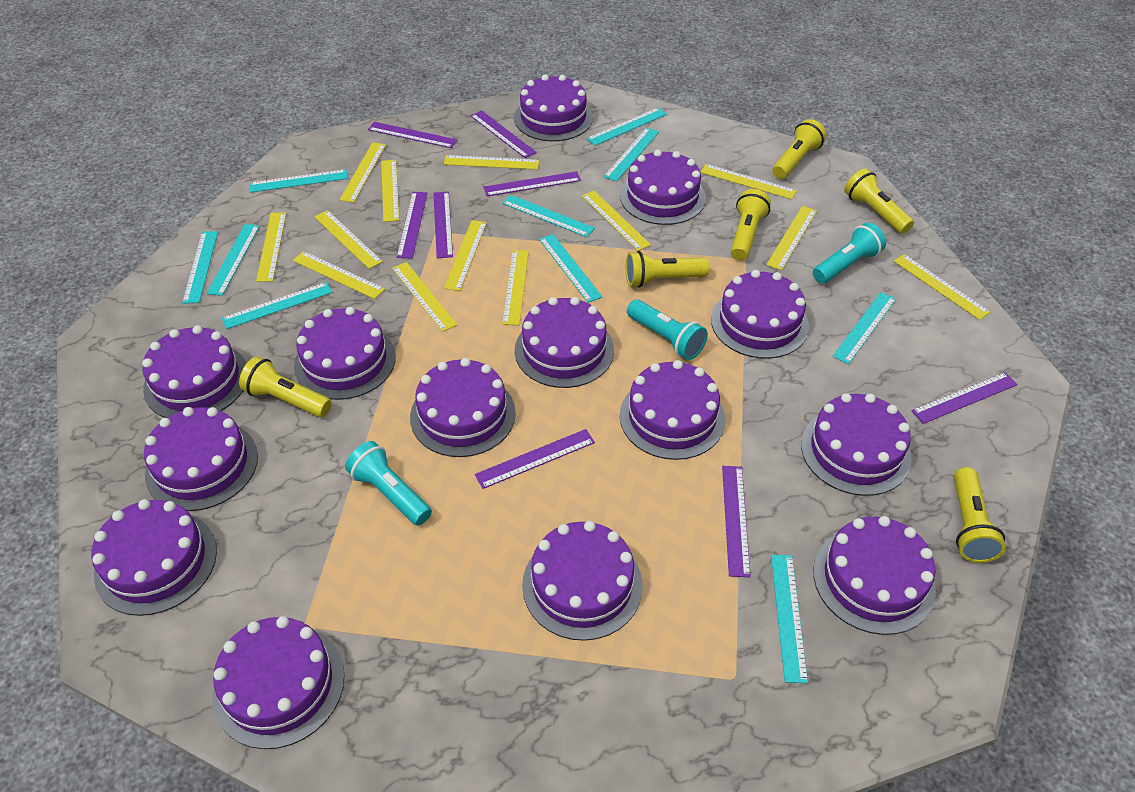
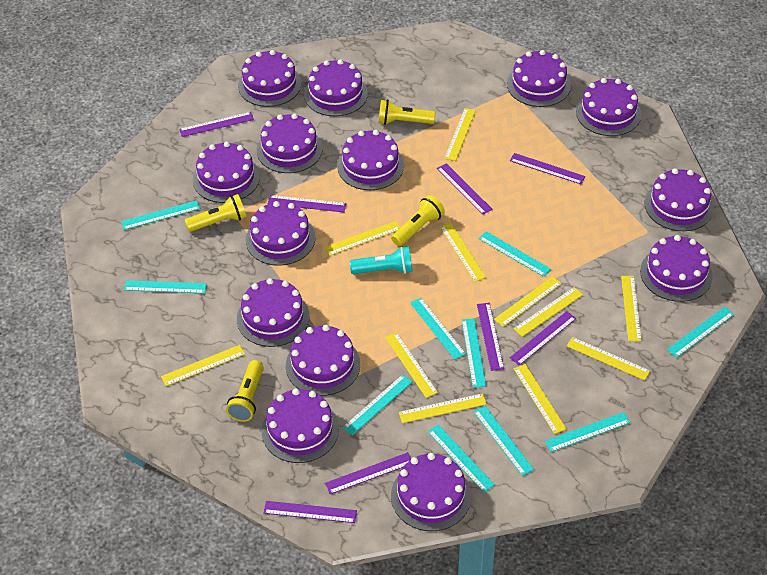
turquoise flashlight: 3 -> 1
yellow flashlight: 6 -> 4
yellow ruler: 13 -> 11

